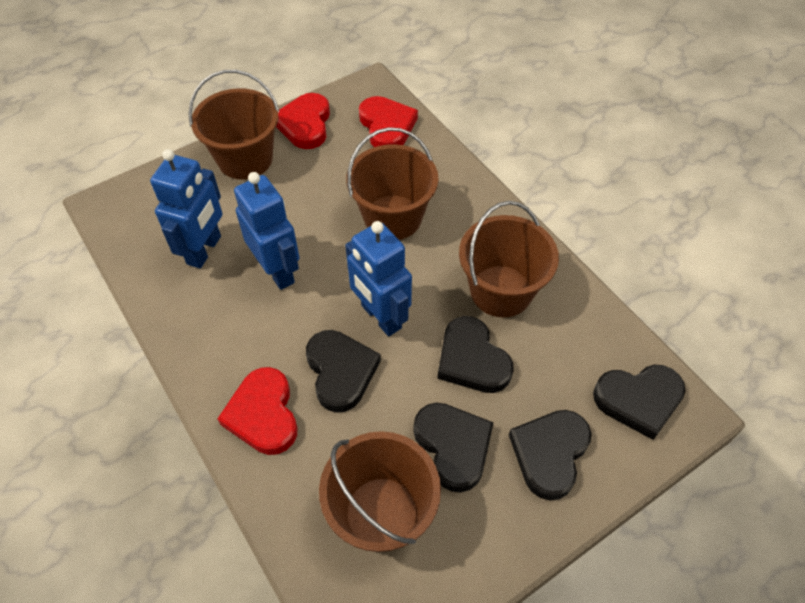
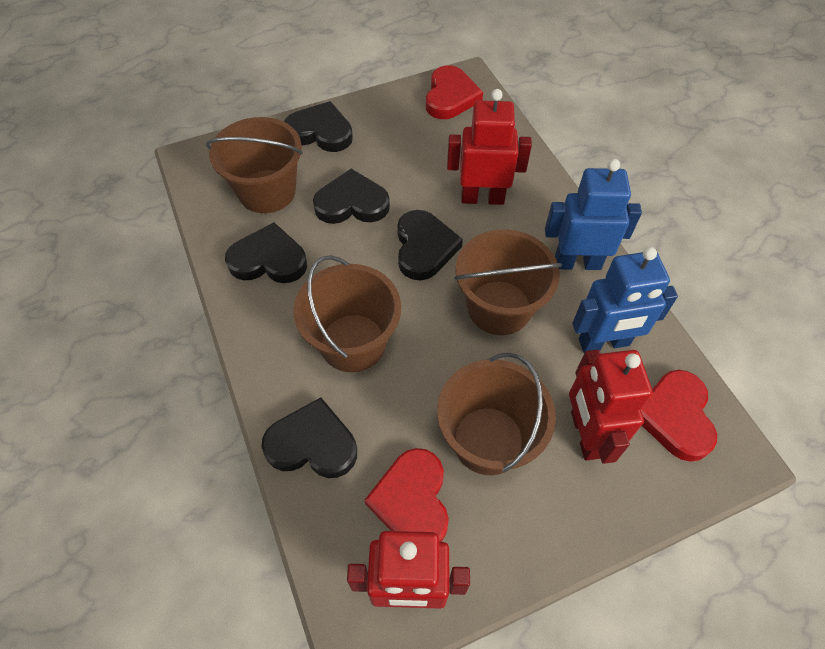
blue robot: 3 -> 2
red robot: 0 -> 3

